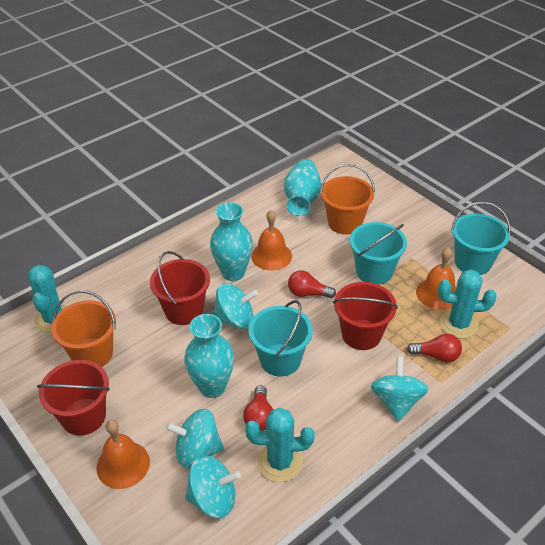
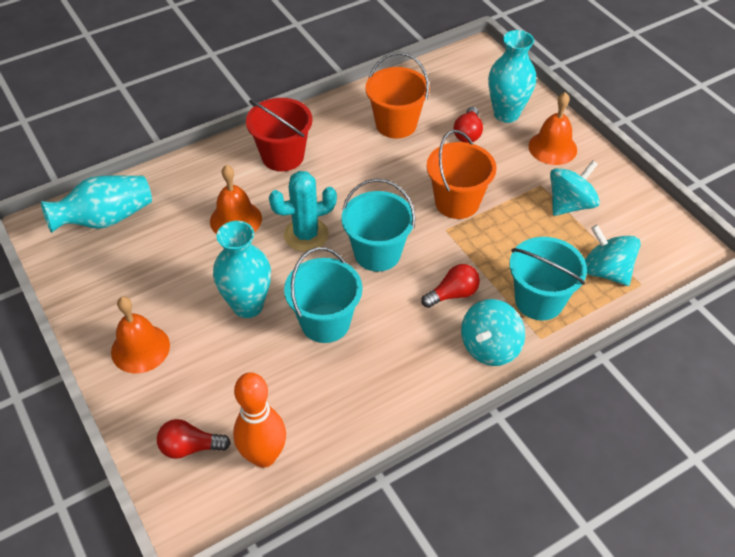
orange bowling pin: 0 -> 1
red bucket: 3 -> 1
turquoise cactus: 3 -> 1
turquoise spinning top: 4 -> 3

